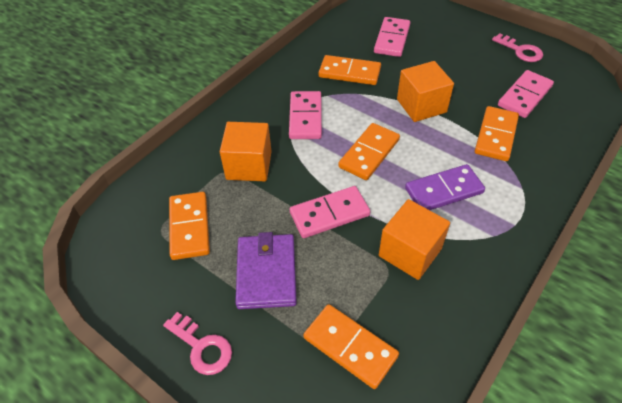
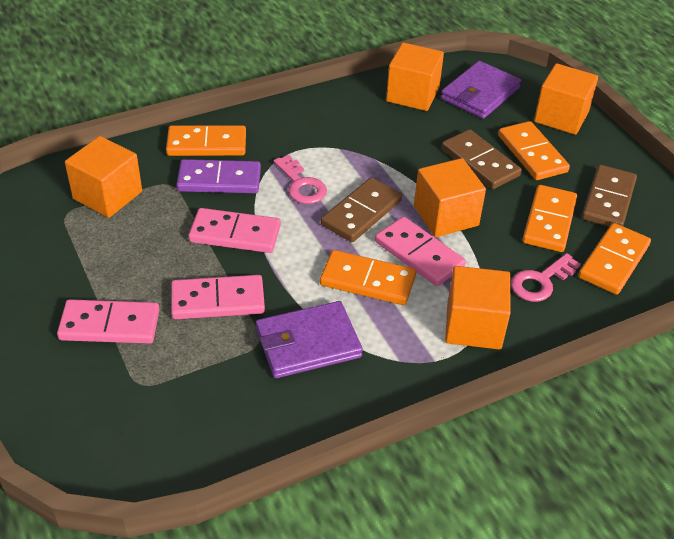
brown domino: 0 -> 3
orange cube: 3 -> 5
purple wallet: 1 -> 2

